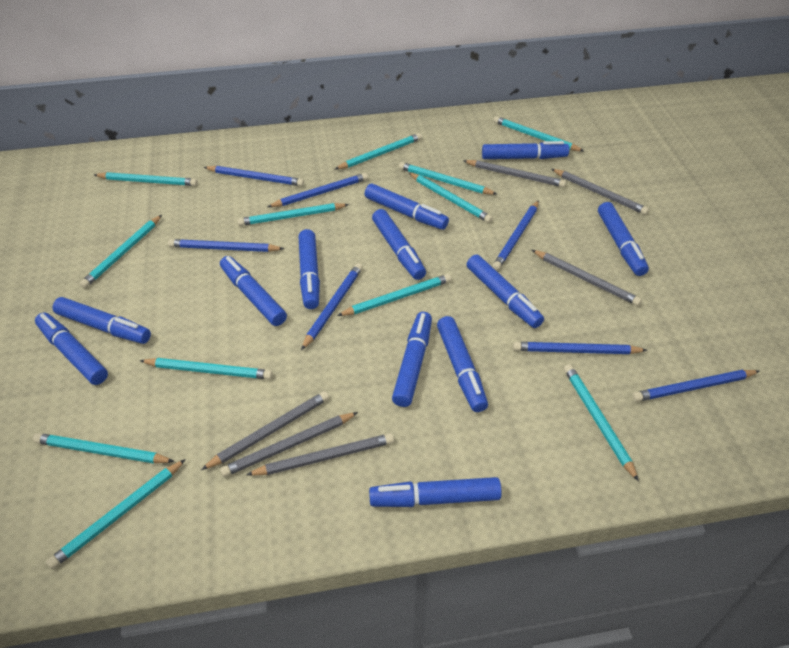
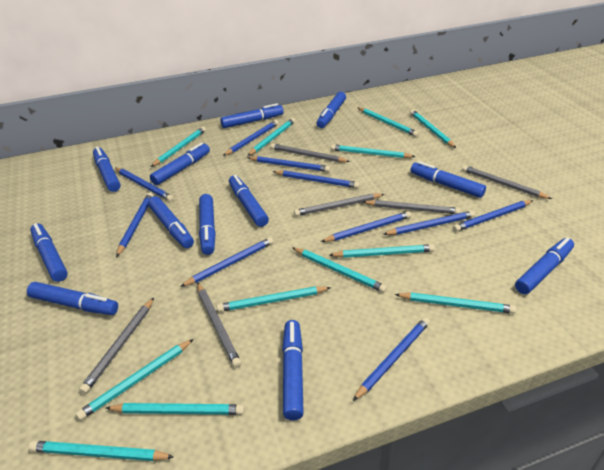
blue pencil: 7 -> 10

